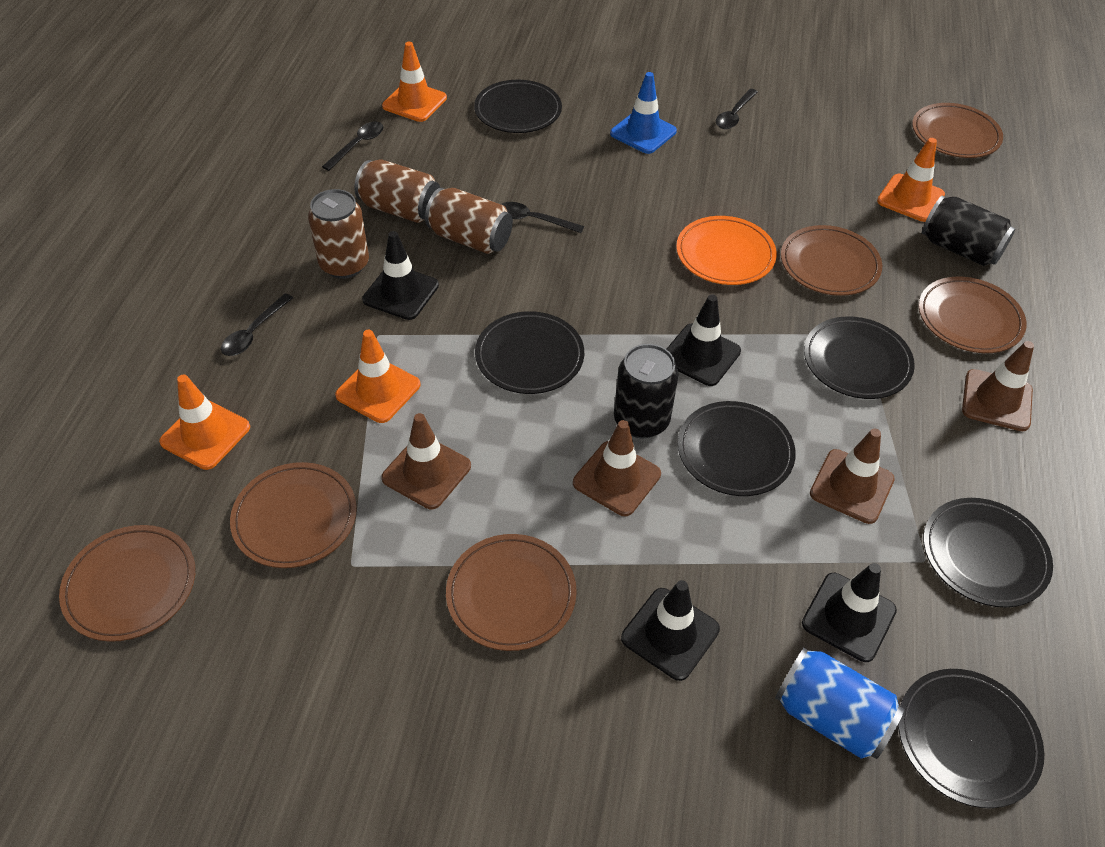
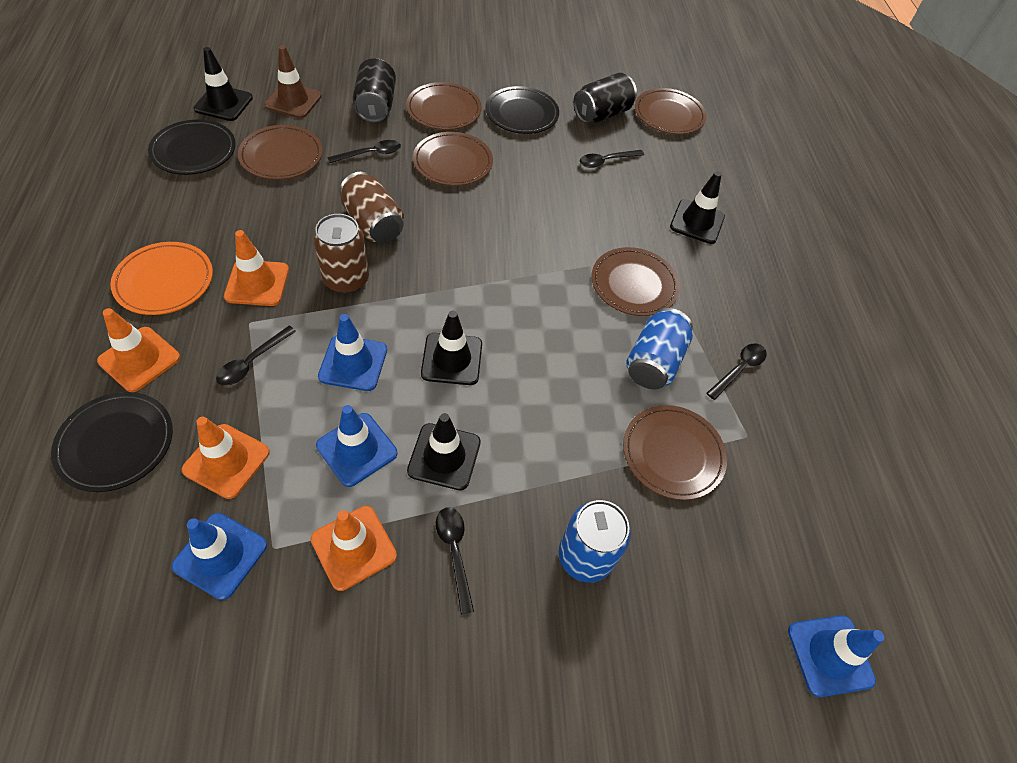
black plate: 6 -> 3
black spoon: 4 -> 5
blue can: 1 -> 2
blue traffic cone: 1 -> 4
brown can: 3 -> 2
brown traffic cone: 4 -> 1

